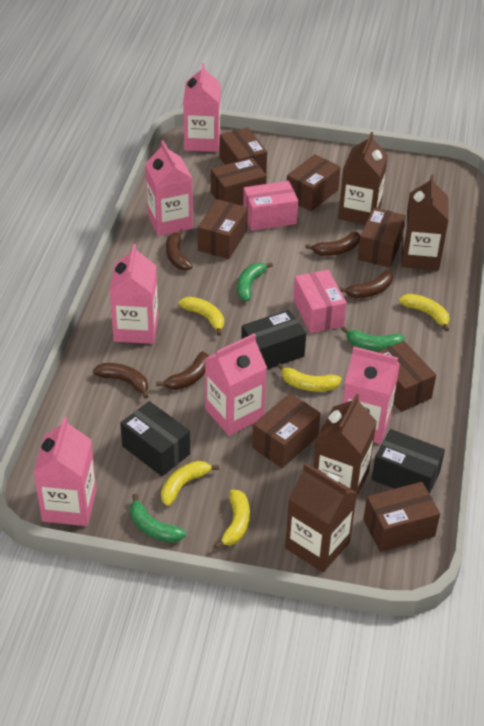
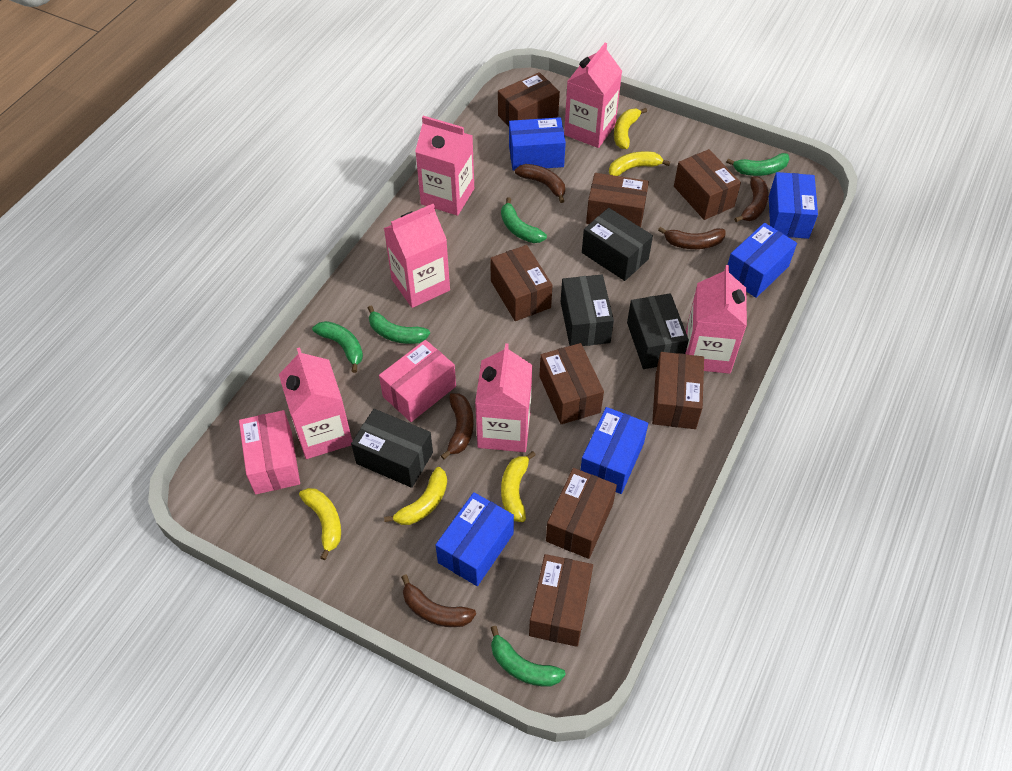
black box: 3 -> 4
blue box: 0 -> 5
brown carton: 4 -> 0
green banana: 3 -> 5

